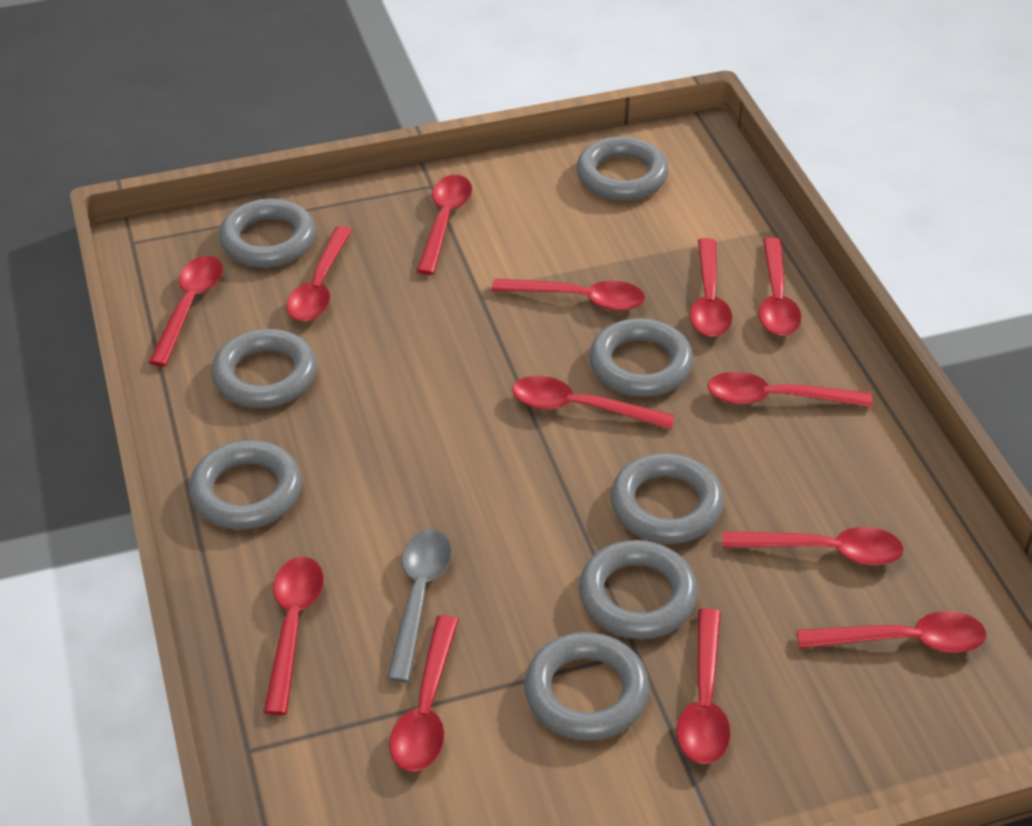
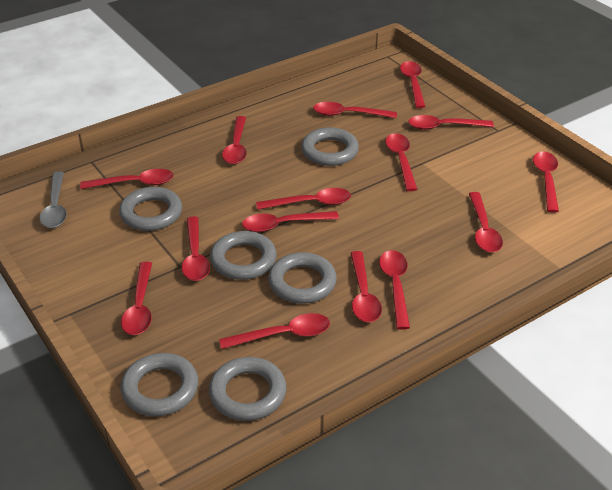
grey ring: 8 -> 6
red spoon: 13 -> 15

